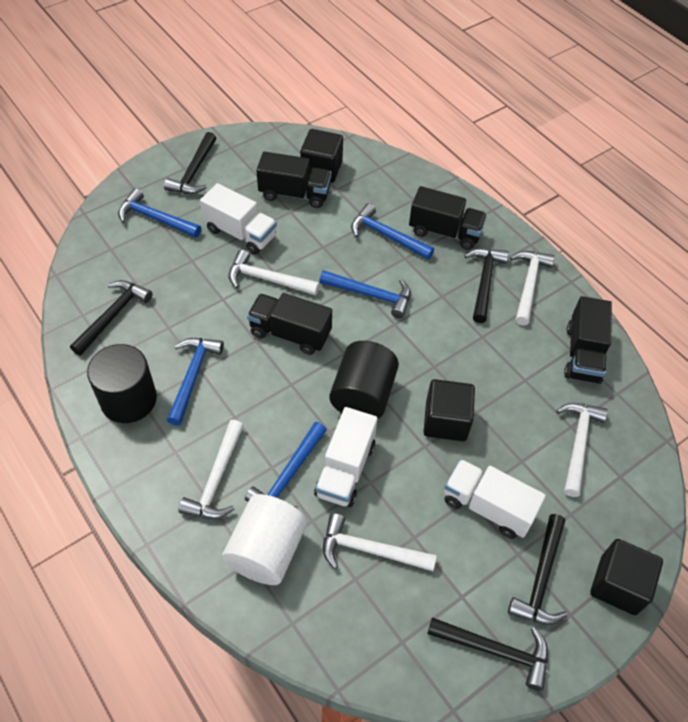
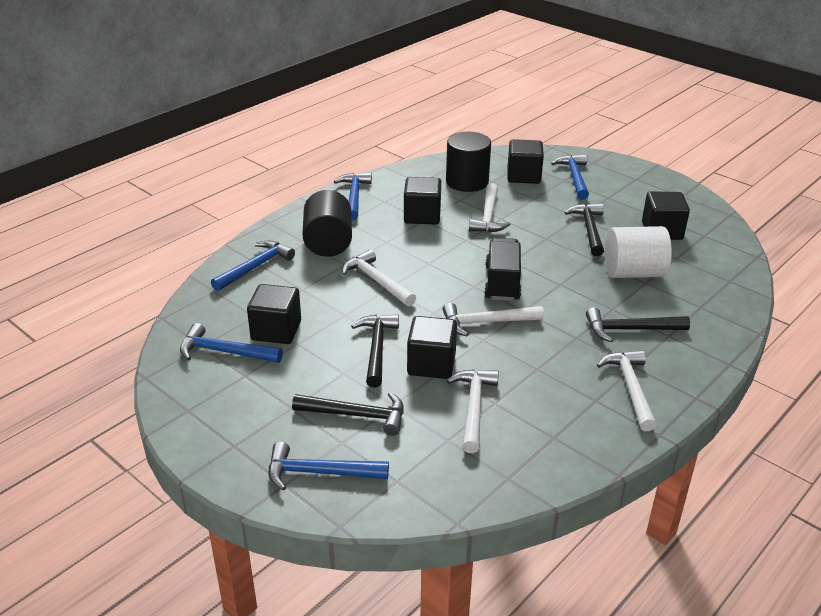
black cube: 3 -> 5
black hammer: 5 -> 4
black truck: 4 -> 1
white truck: 3 -> 0

